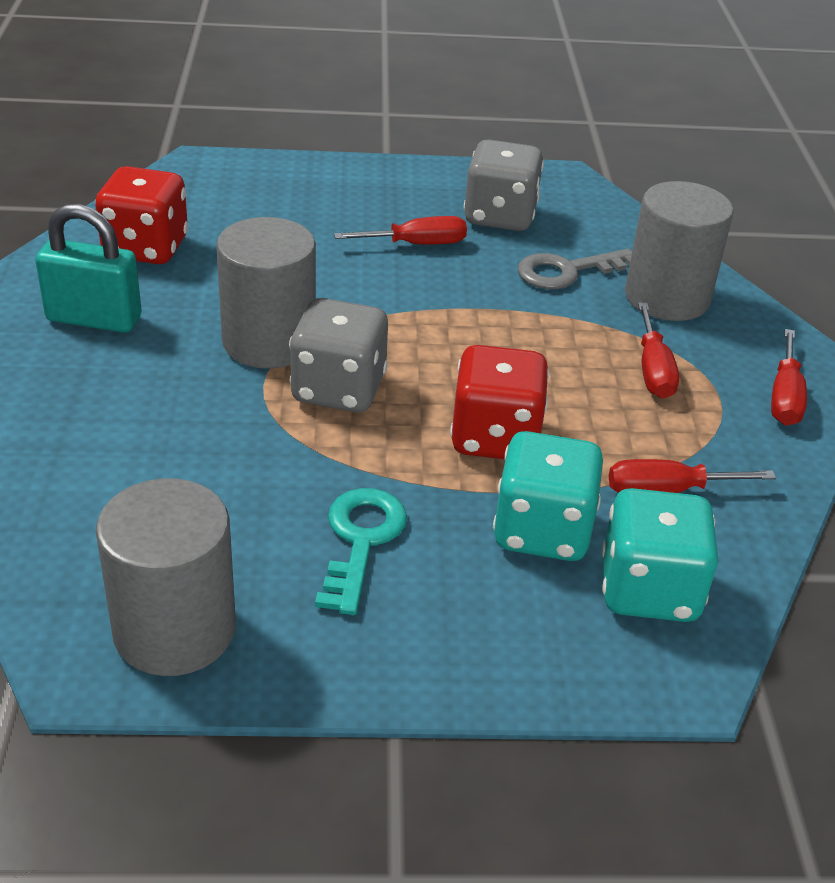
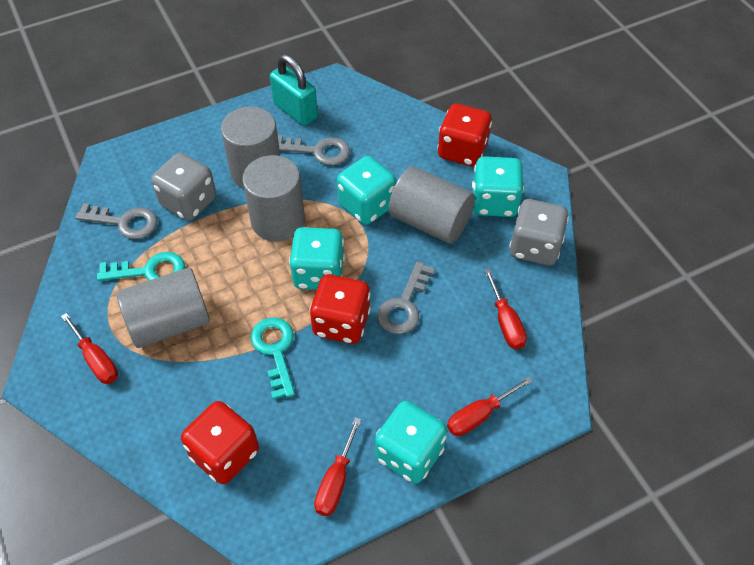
grey cylinder: 3 -> 4
grey key: 1 -> 3
red dice: 2 -> 3
turquoise dice: 2 -> 4
turquoise key: 1 -> 2

